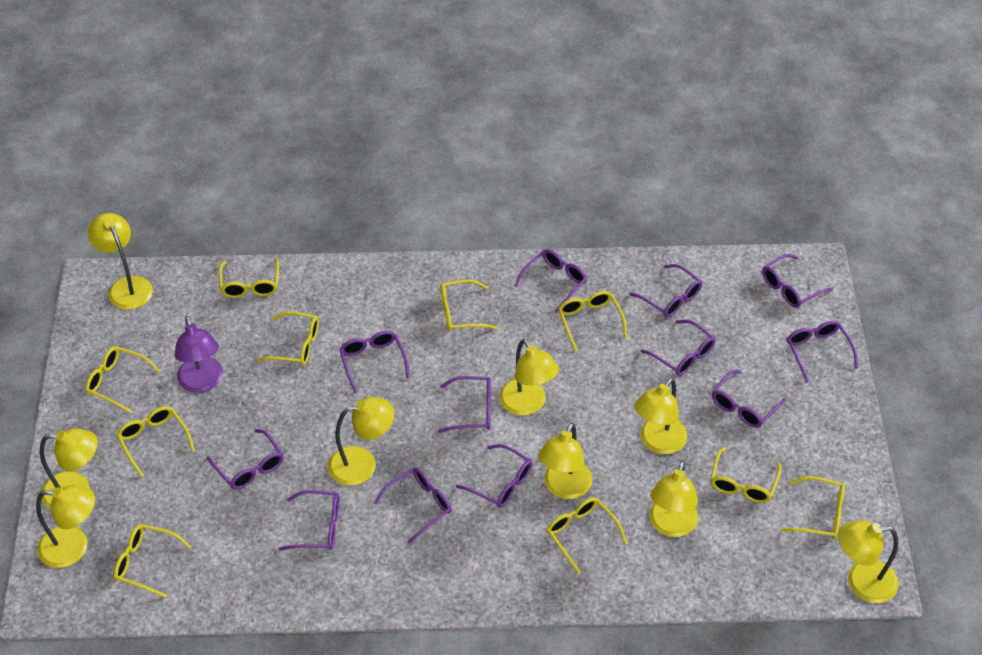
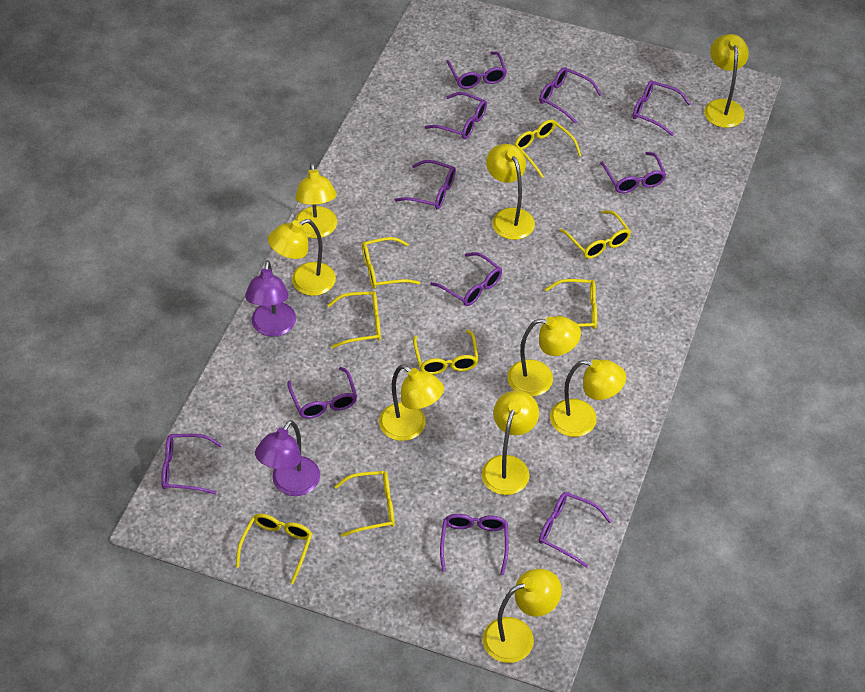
purple glasses: 12 -> 11
purple lamp: 1 -> 2
yellow glasses: 10 -> 8

